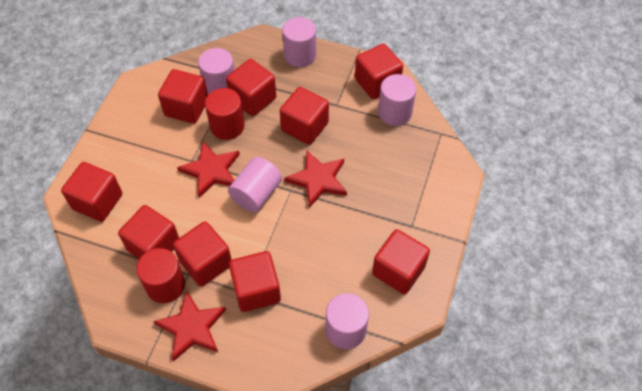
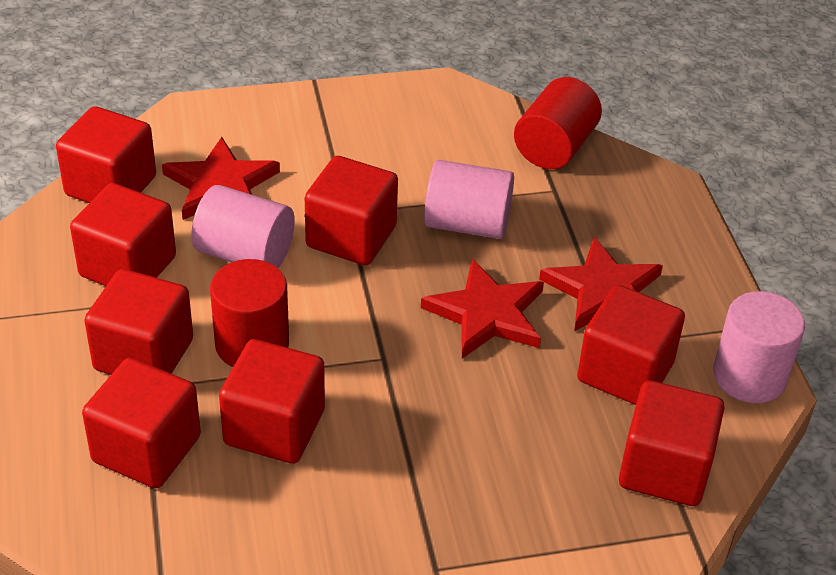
pink cylinder: 5 -> 3
red cube: 9 -> 8

